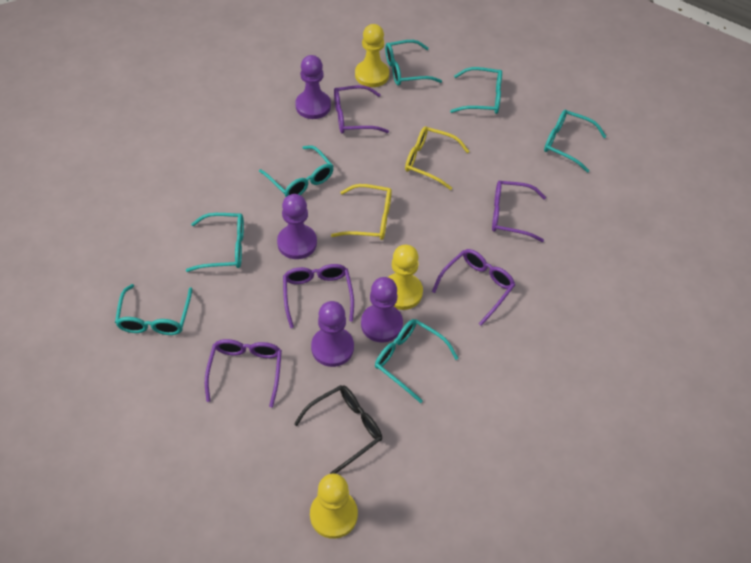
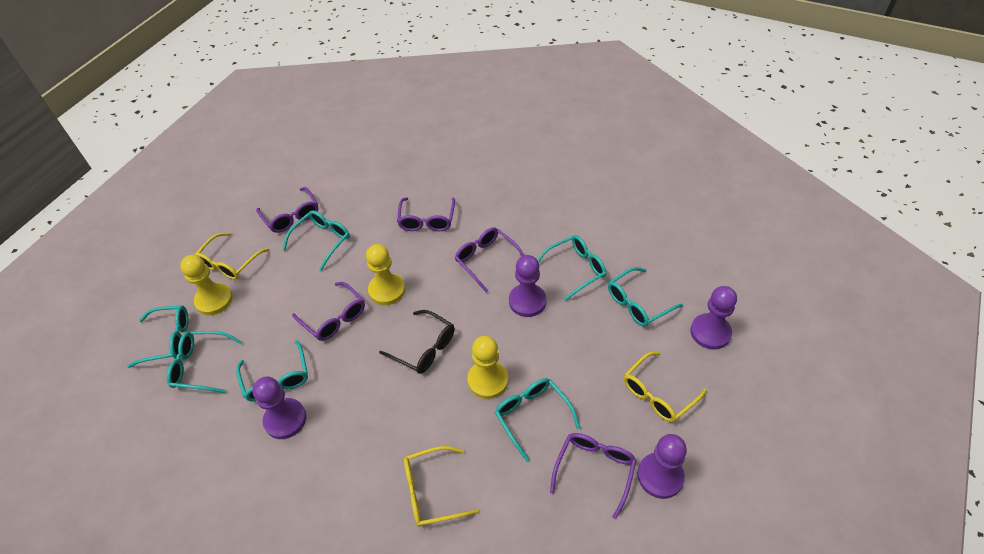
yellow glasses: 2 -> 3

